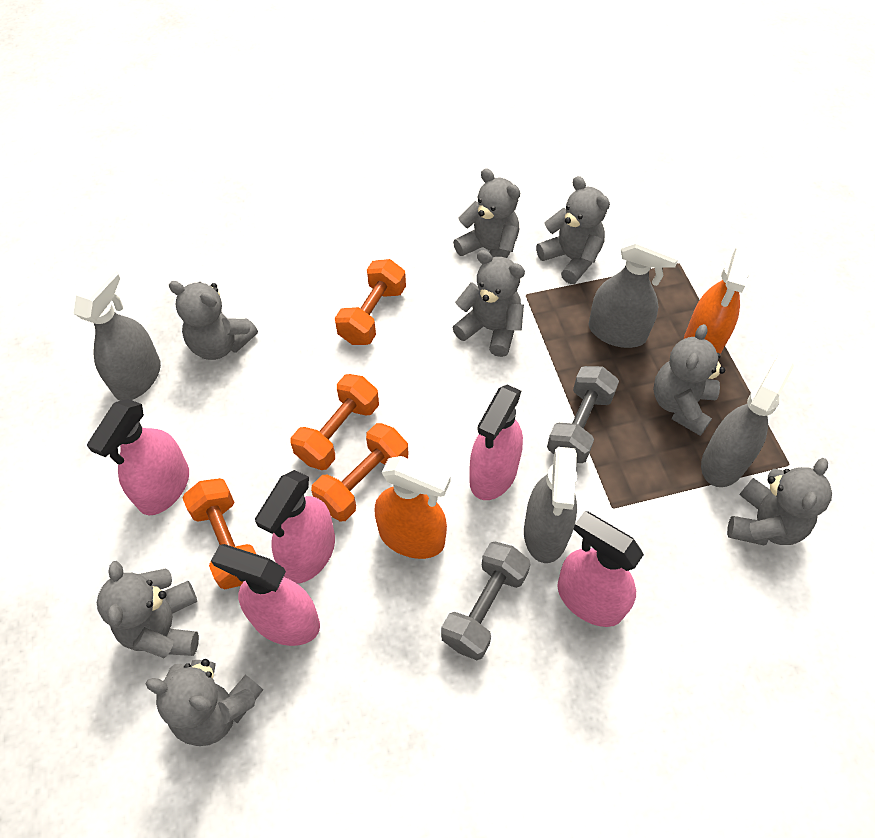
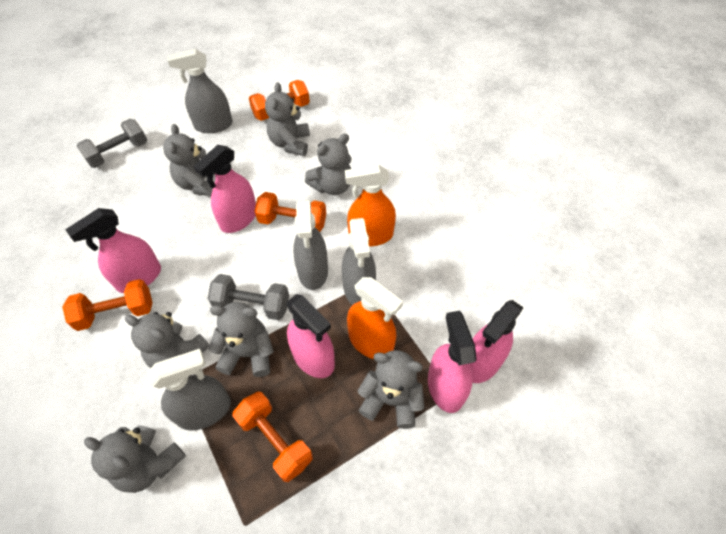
grey teddy bear: 8 -> 7

